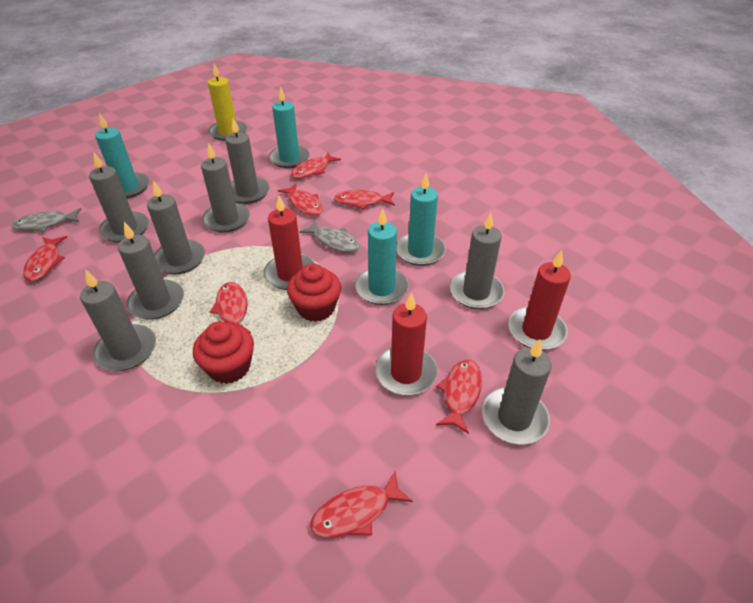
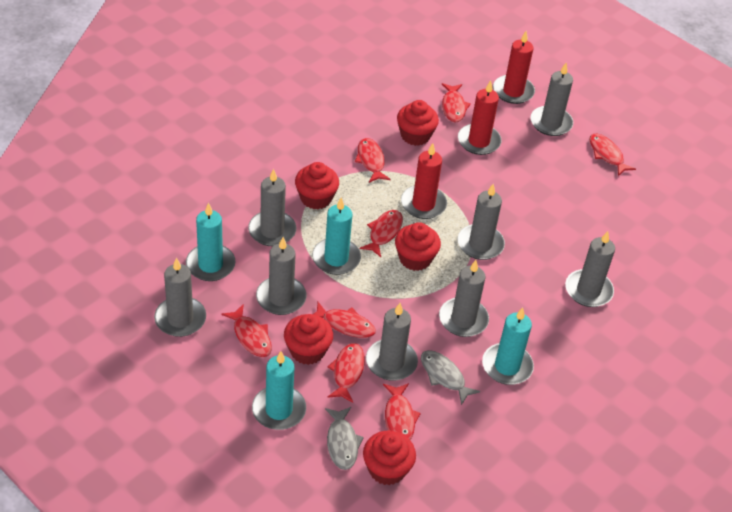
red cupcake: 2 -> 5
red fish: 7 -> 8
yellow candle: 1 -> 0

